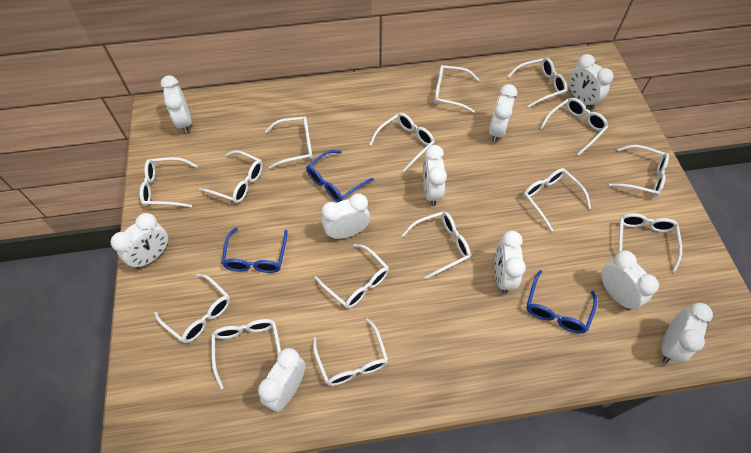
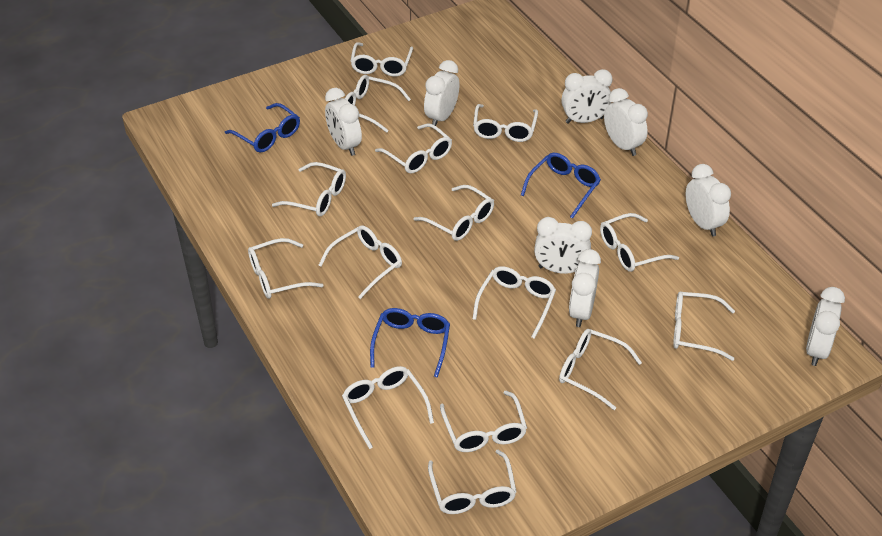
white clock: 10 -> 8

